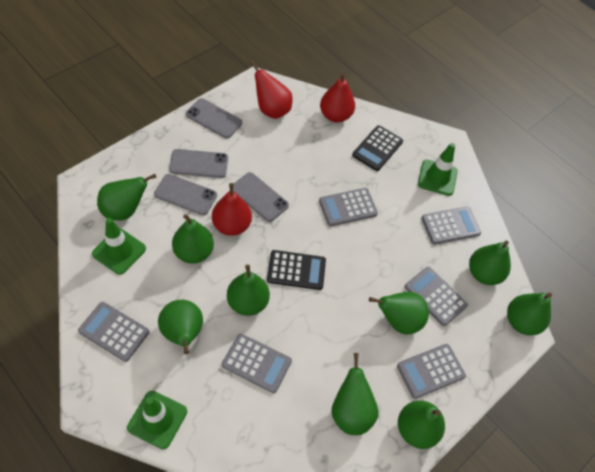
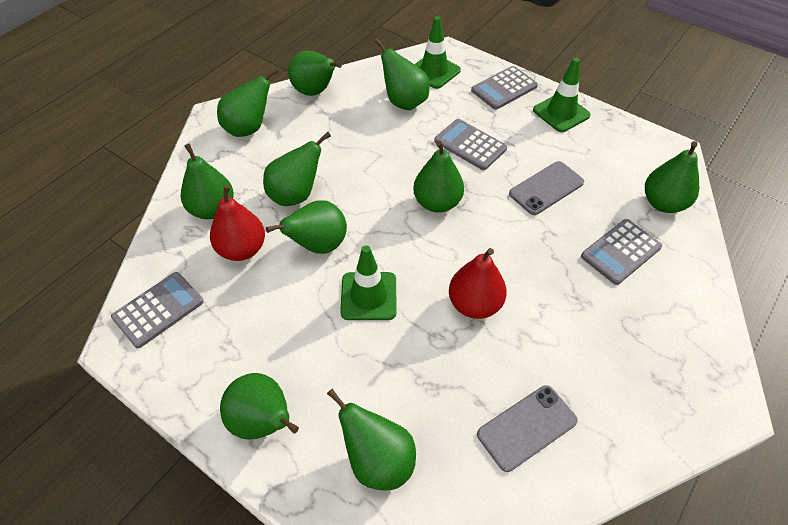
black calculator: 2 -> 0
green pear: 9 -> 10
grey calculator: 6 -> 4
grey phone: 4 -> 2
red pear: 3 -> 2

